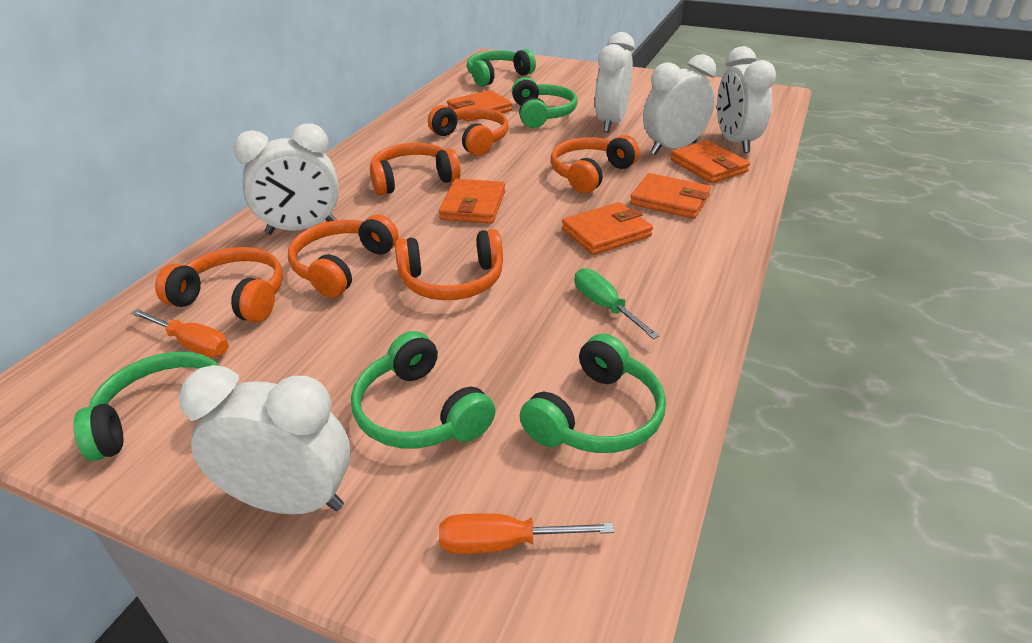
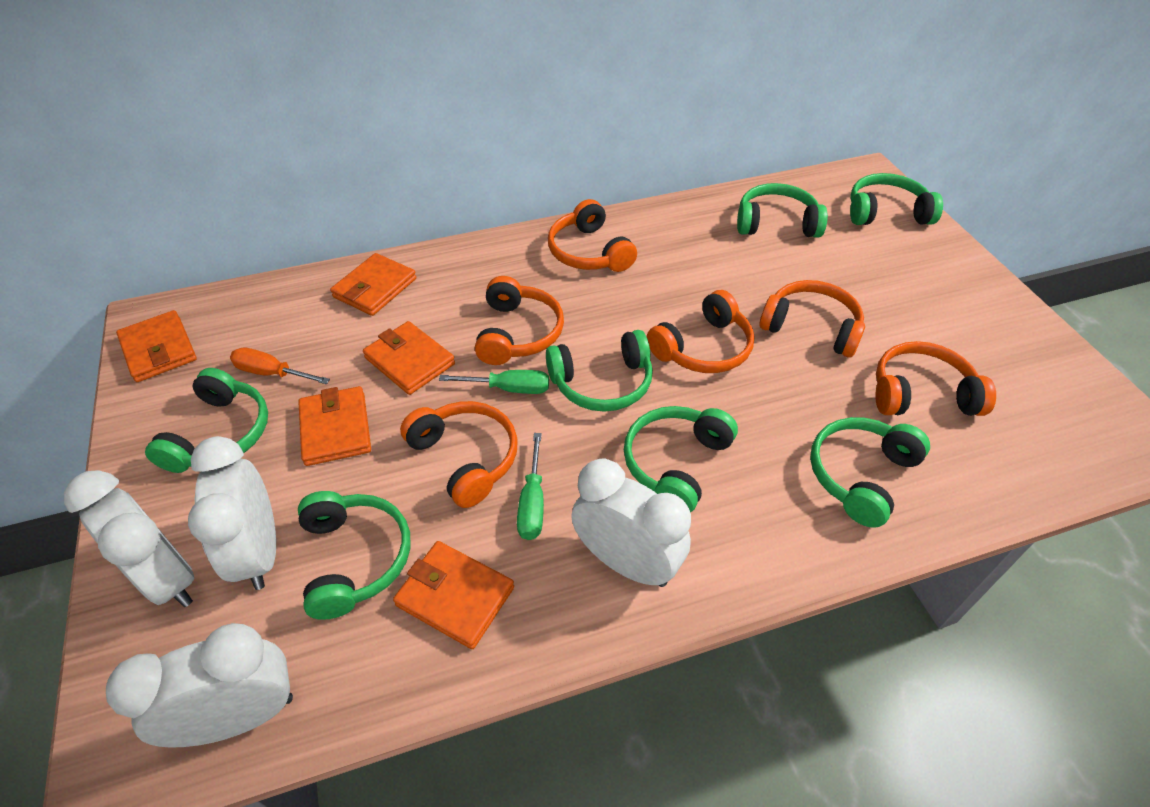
green headphones: 5 -> 7
green screwdriver: 1 -> 2
orange screwdriver: 2 -> 1
white clock: 5 -> 4

